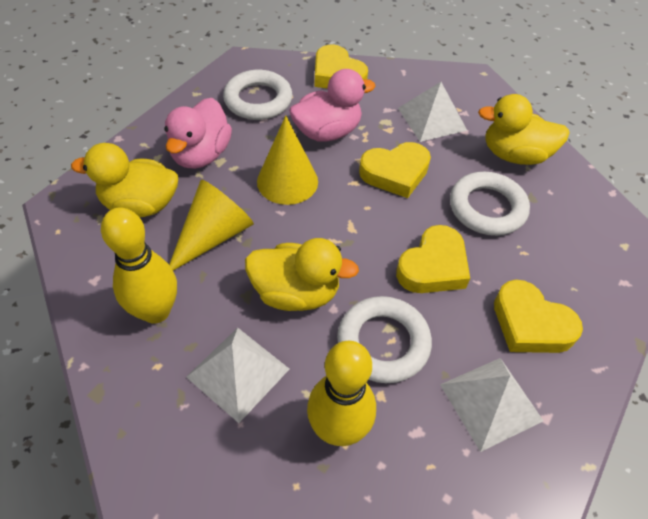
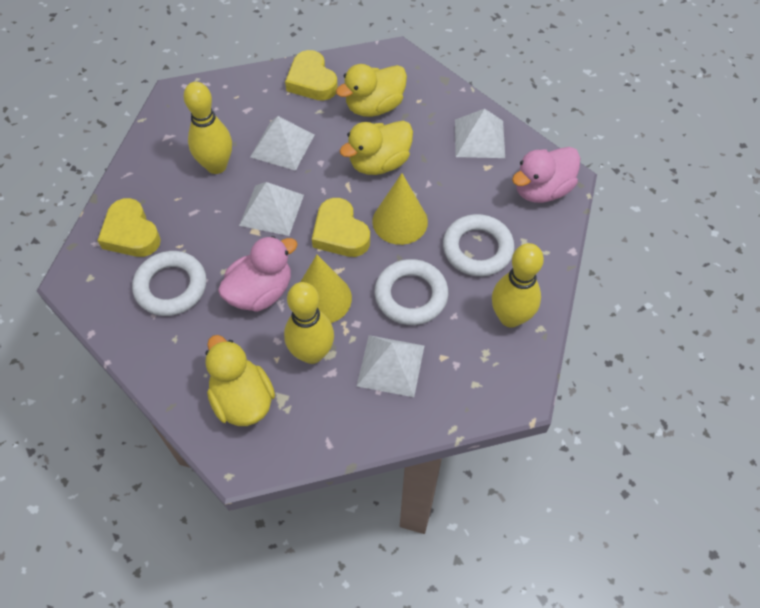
white pyramid: 3 -> 4
yellow bowling pin: 2 -> 3
yellow heart: 4 -> 3

